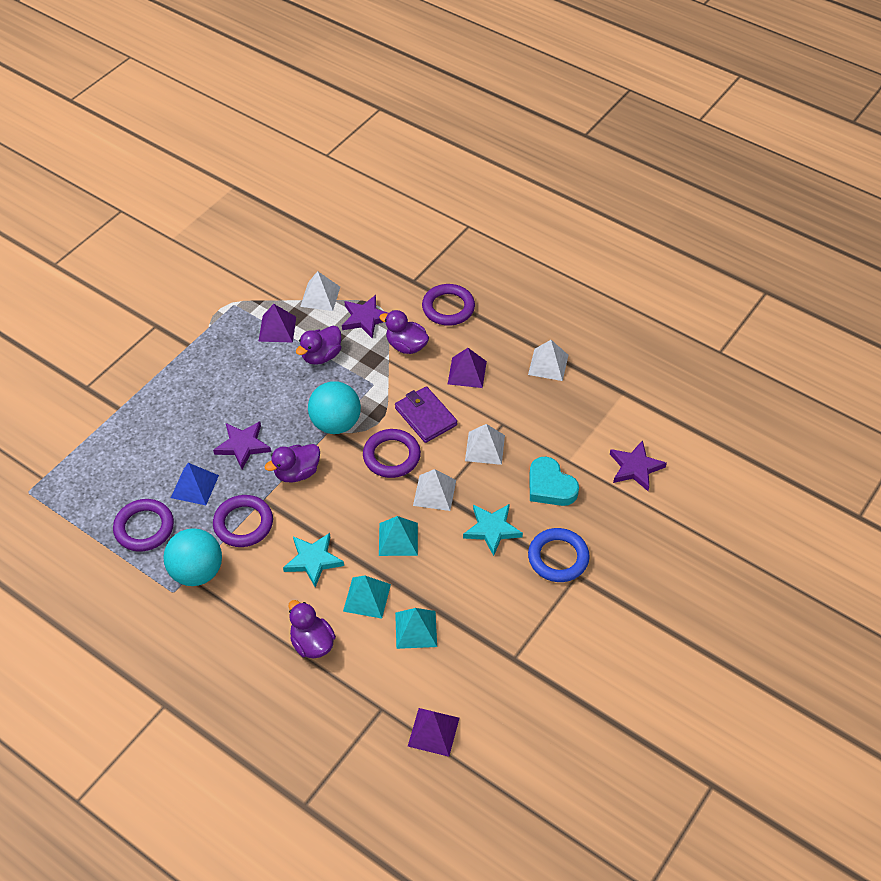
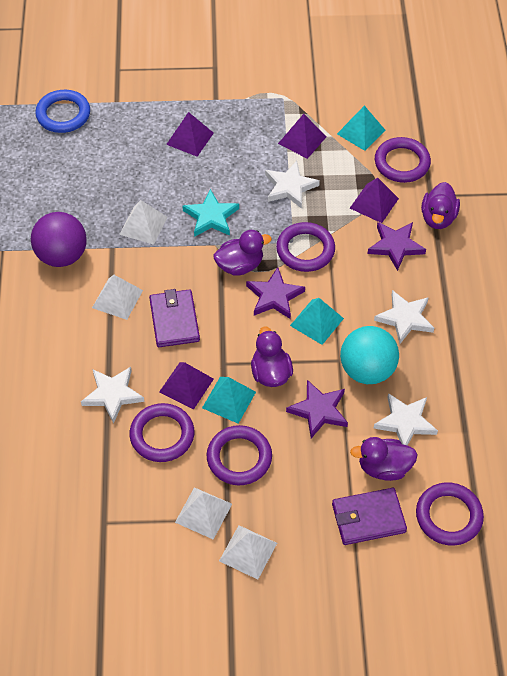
blue pyramid: 1 -> 0
purple ball: 0 -> 1
purple pyramid: 3 -> 4
purple ring: 4 -> 5
purple wallet: 1 -> 2
turquoise ball: 2 -> 1
turquoise heart: 1 -> 0
turquoise star: 2 -> 1
white star: 0 -> 4

